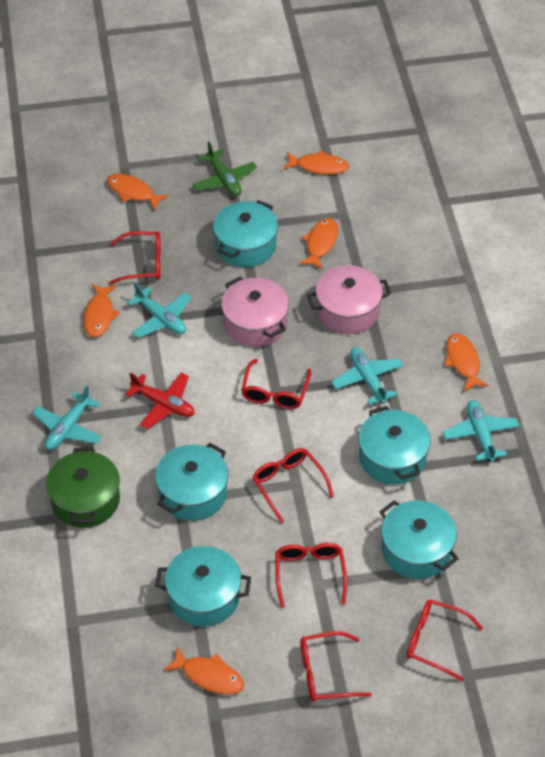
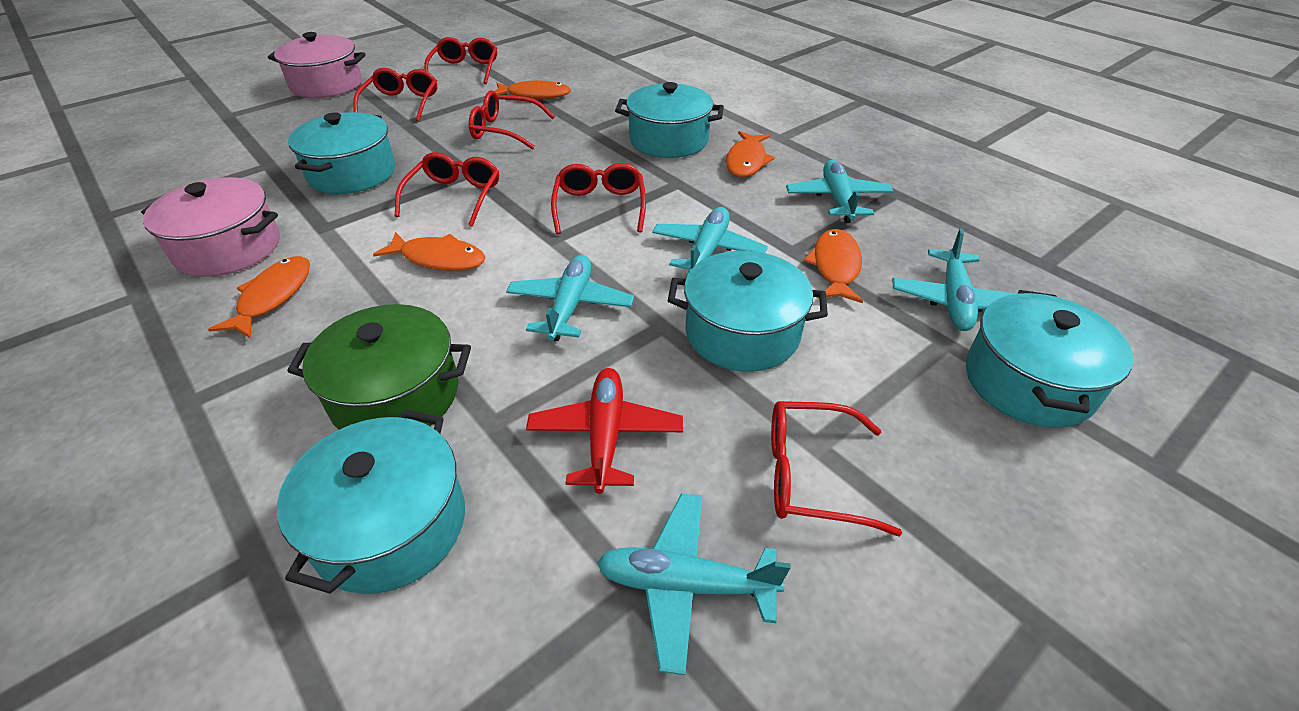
green plane: 1 -> 0
orange fish: 6 -> 5
turquoise plane: 4 -> 5

